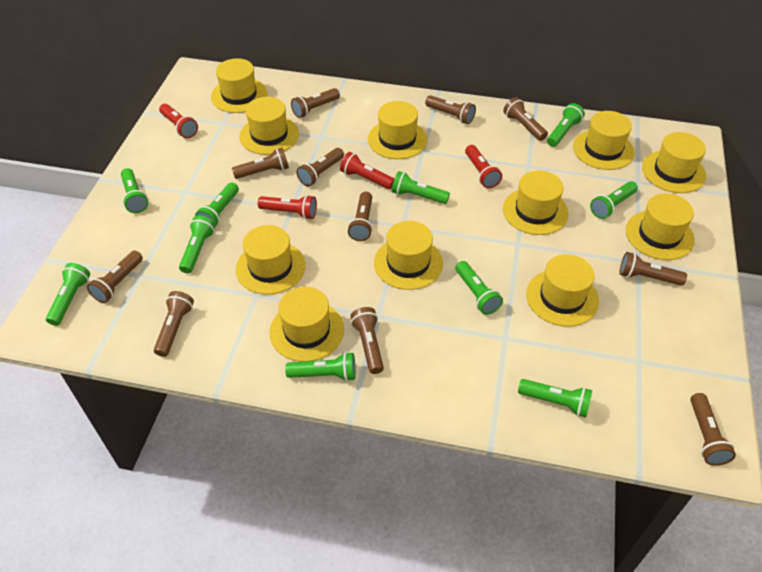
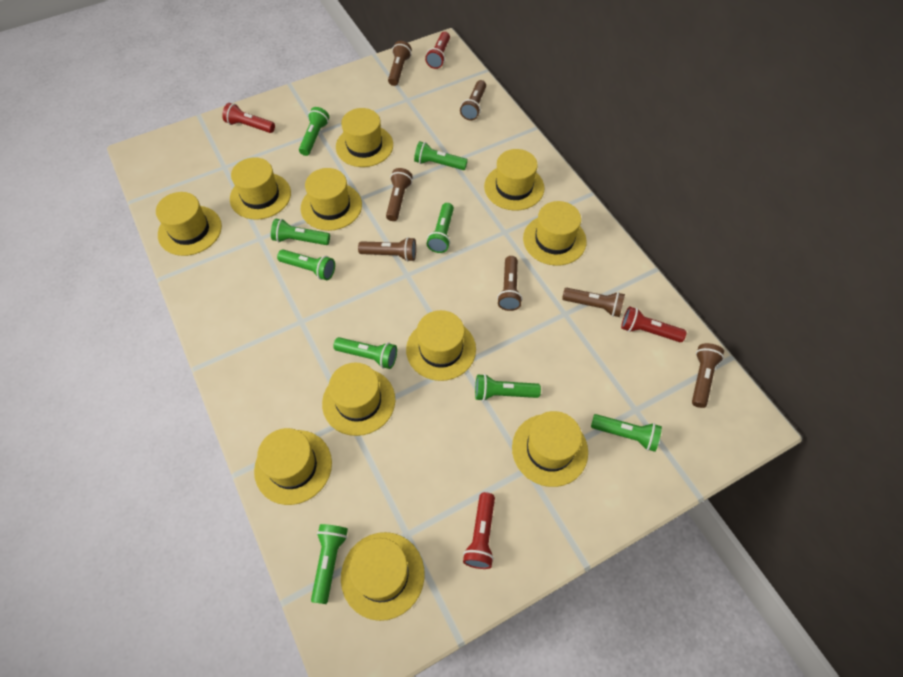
brown flashlight: 11 -> 7
green flashlight: 10 -> 9

